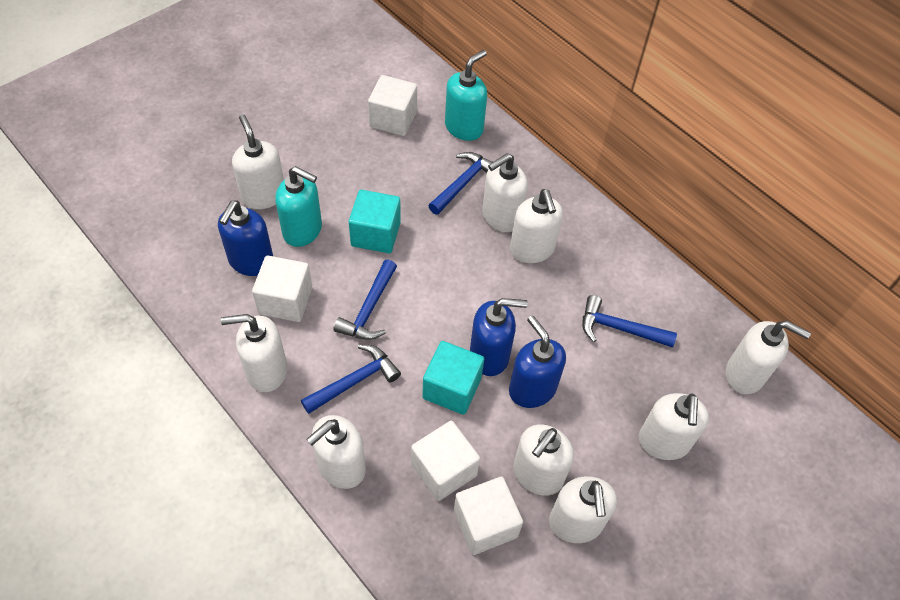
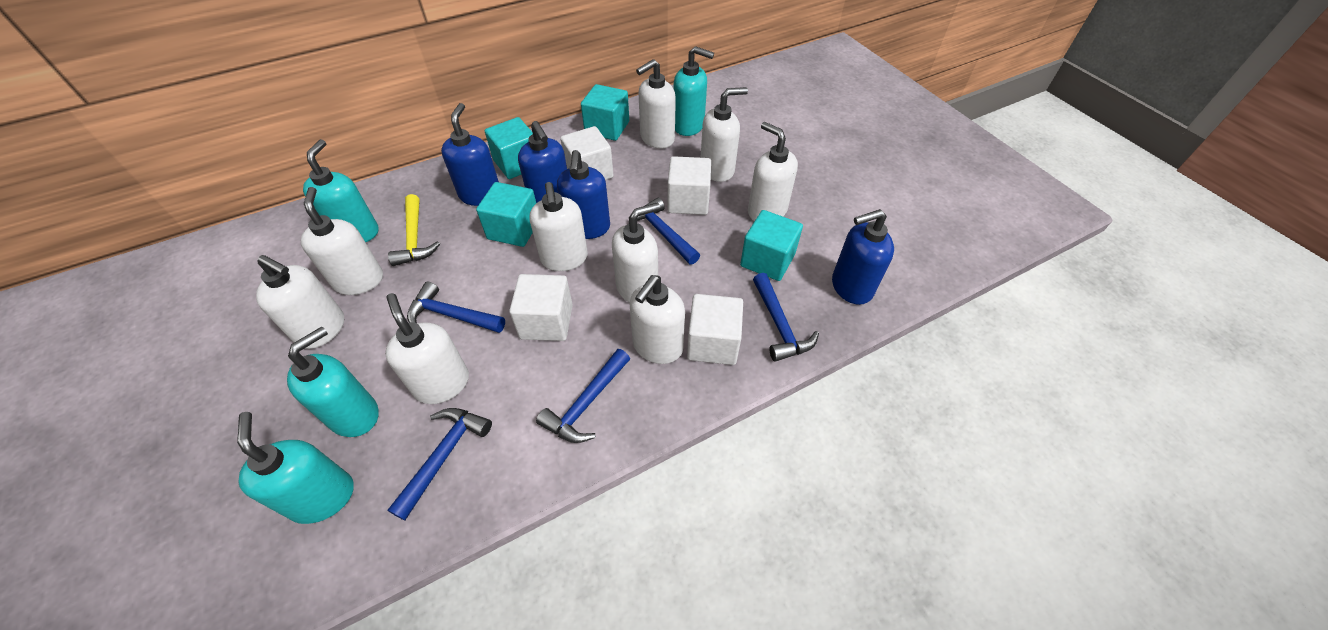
blue hammer: 4 -> 5
blue soap dispenser: 3 -> 4
turquoise cube: 2 -> 4
turquoise soap dispenser: 2 -> 4
yellow hammer: 0 -> 1

